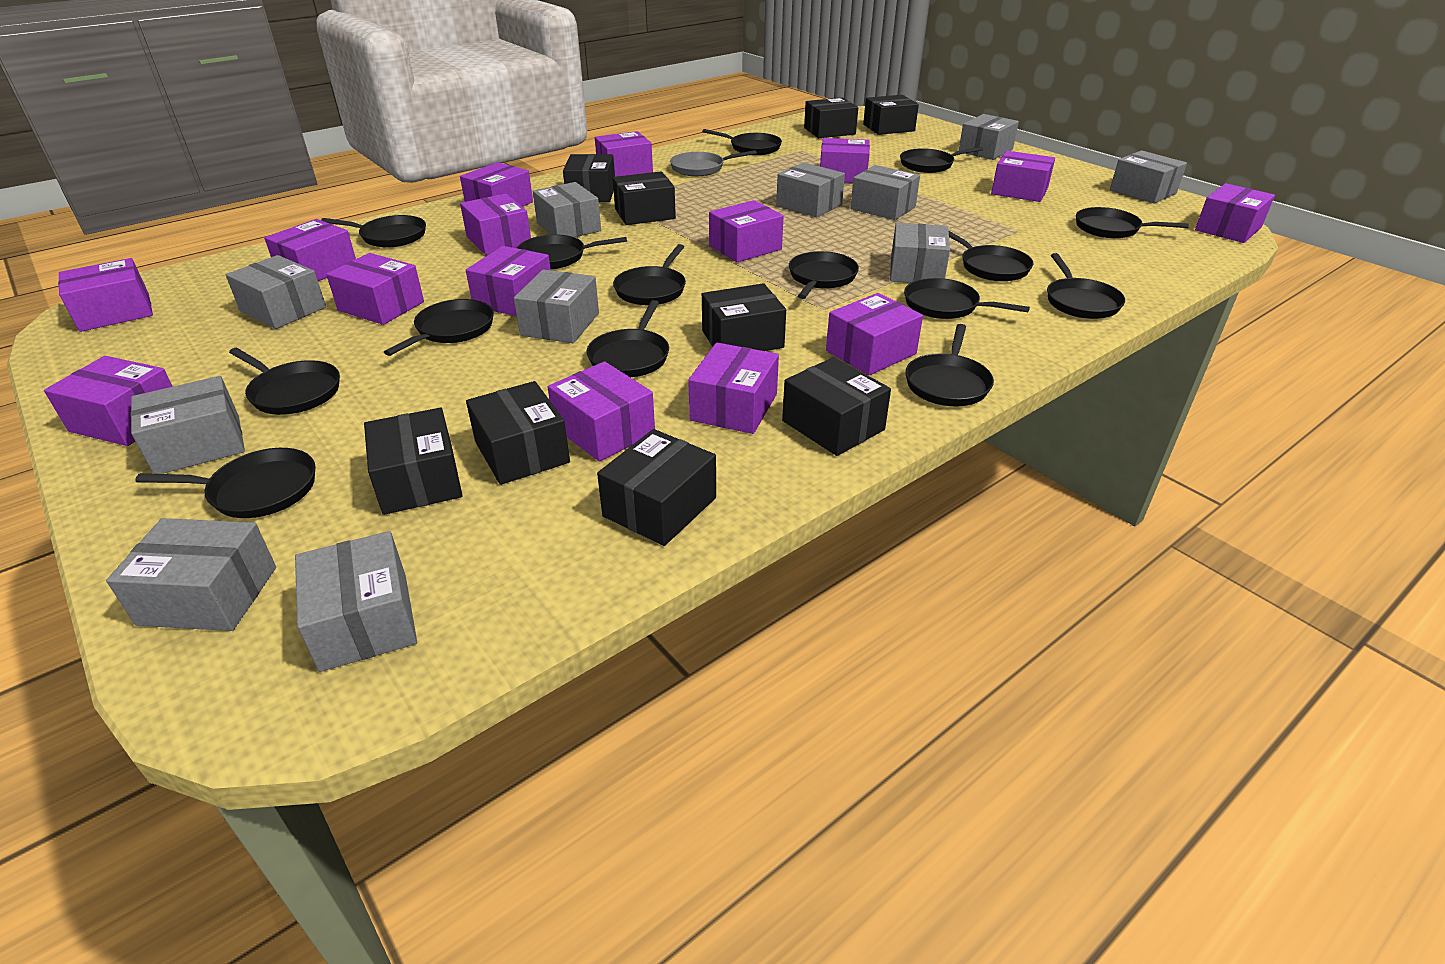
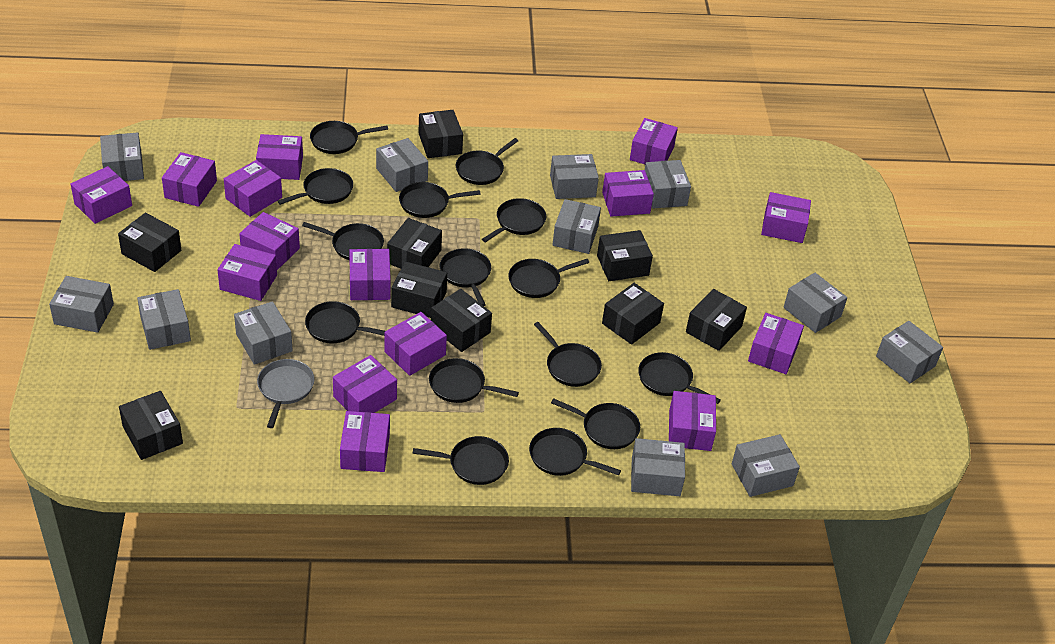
grey box: 11 -> 12

